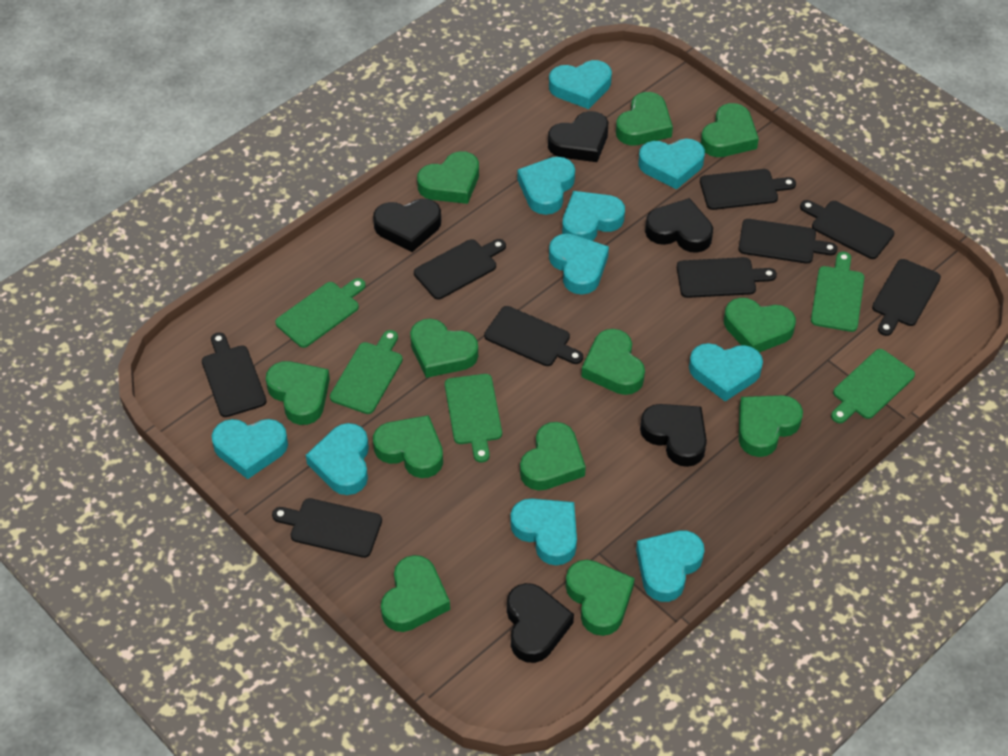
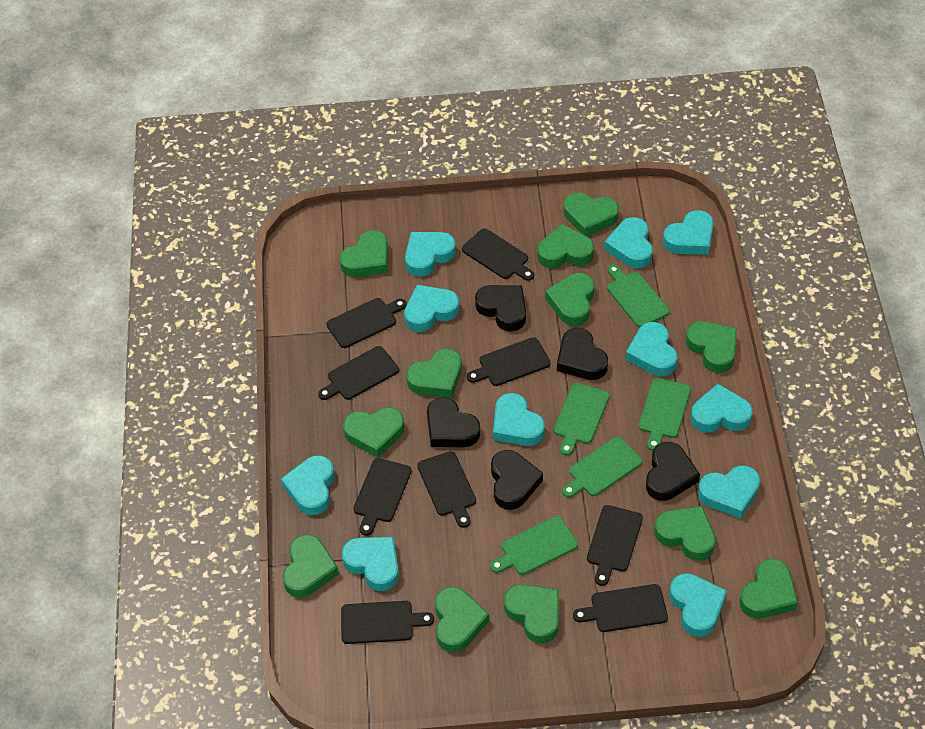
turquoise heart: 10 -> 11

